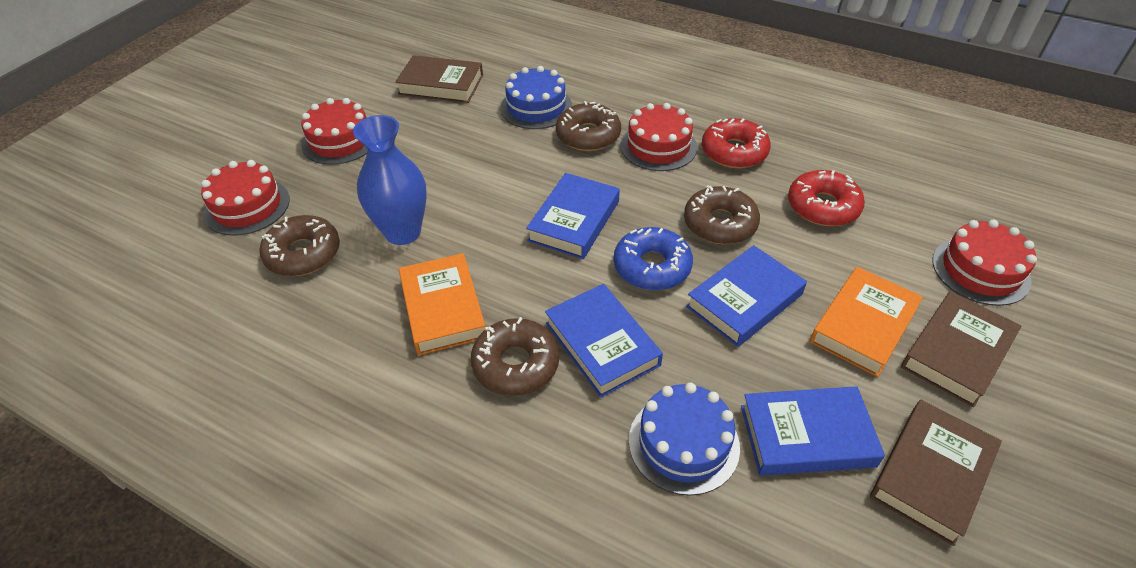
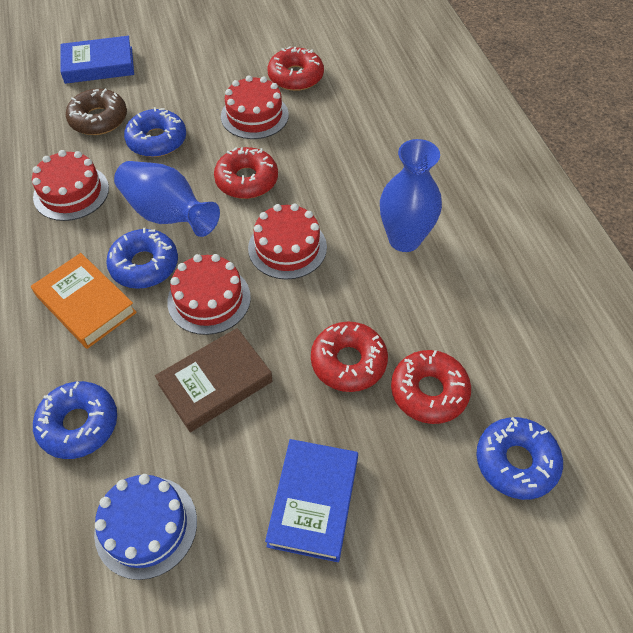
blue book: 4 -> 2
blue cake: 2 -> 1
blue donut: 1 -> 4
blue vase: 1 -> 2
brown book: 3 -> 1
brown donut: 4 -> 1
orange book: 2 -> 1
red donut: 2 -> 4

